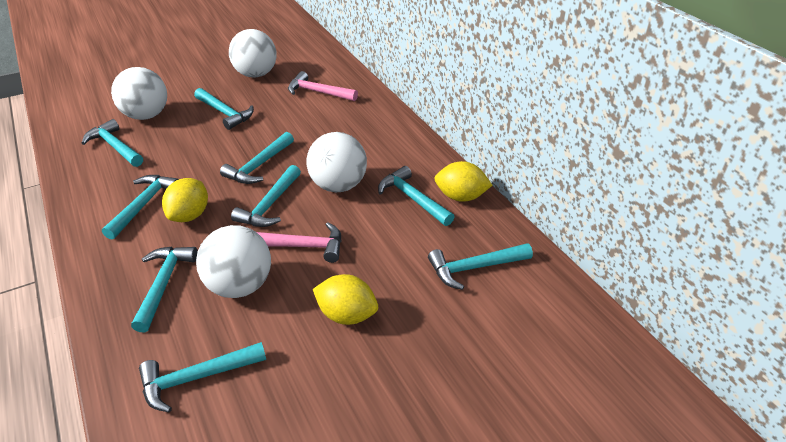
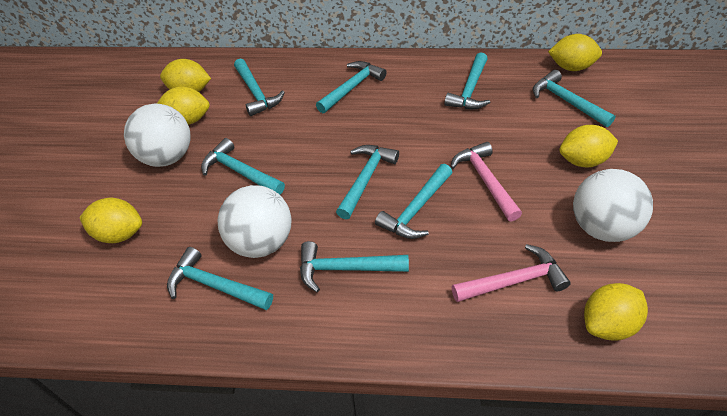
white ball: 4 -> 3
yellow lemon: 3 -> 6

